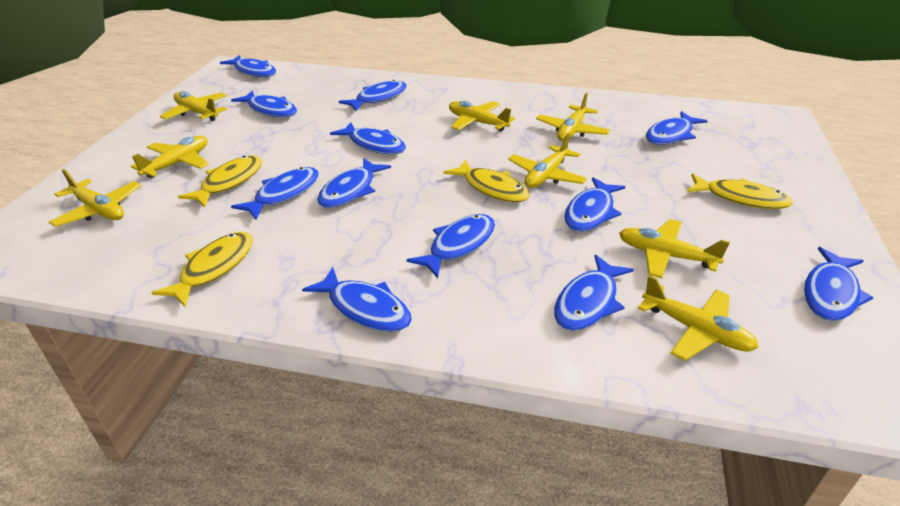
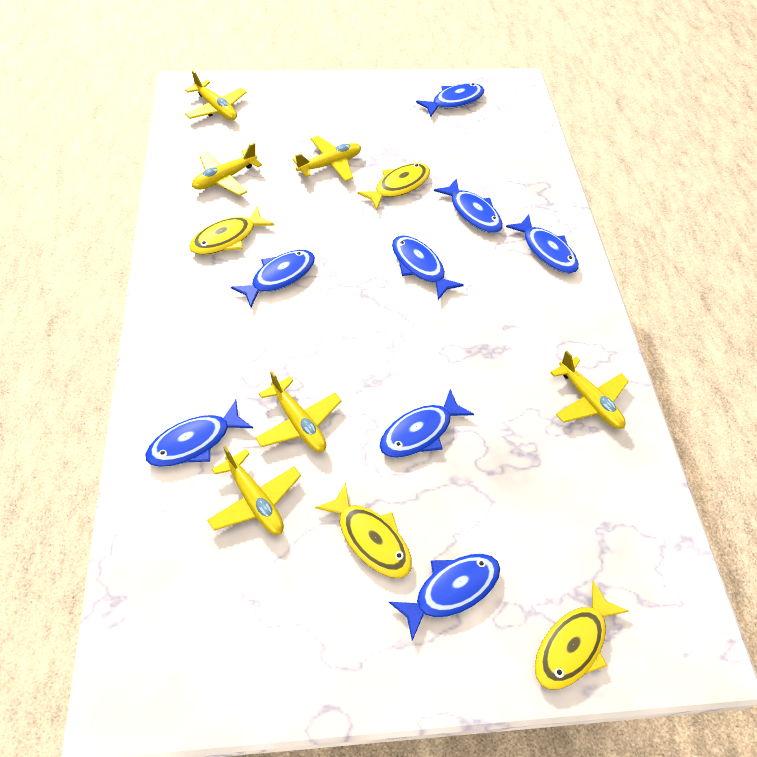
blue fish: 12 -> 8
yellow plane: 8 -> 6

